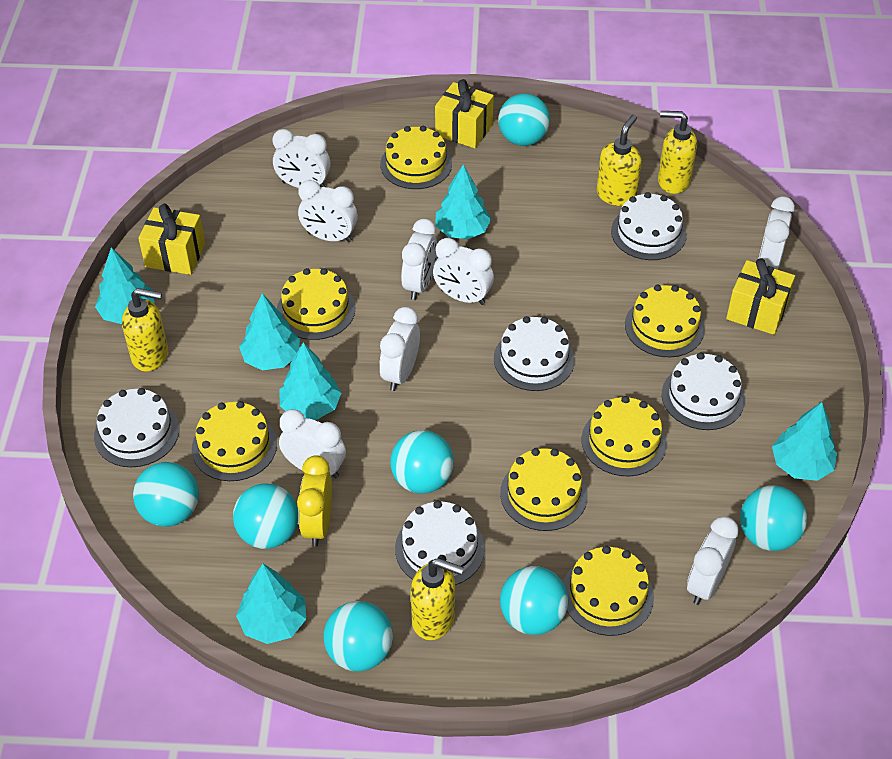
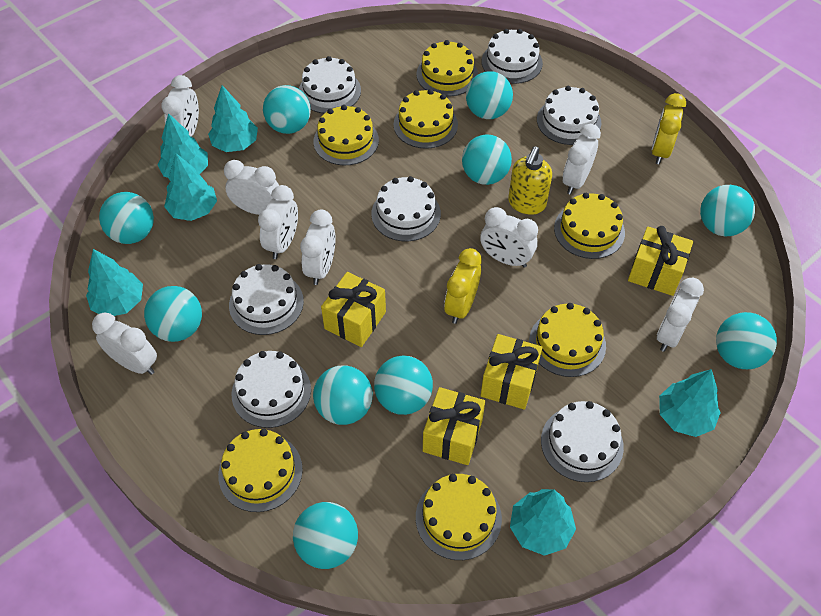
turquoise ball: 7 -> 10
white cake: 5 -> 7
yellow clock: 1 -> 2
yellow gift: 3 -> 4
yellow soap dispenser: 4 -> 1

